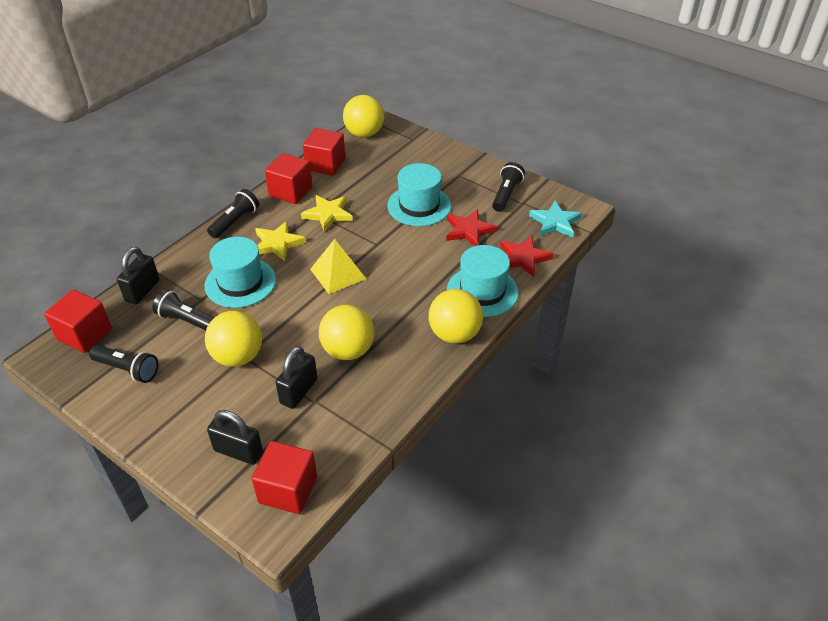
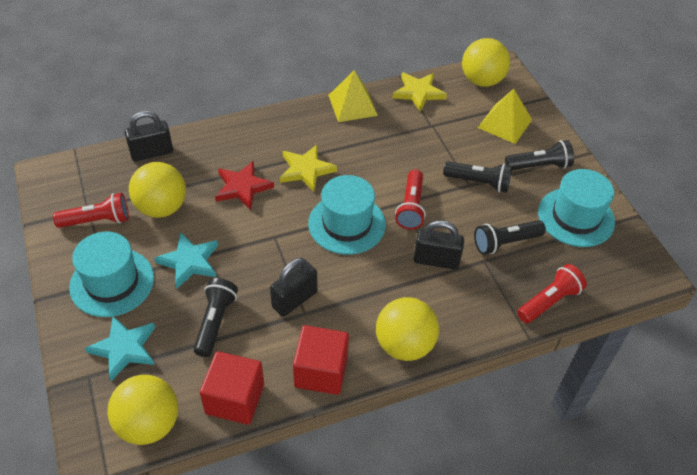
red cube: 4 -> 2
red flashlight: 0 -> 3
red star: 2 -> 1
turquoise star: 1 -> 2
yellow pyramid: 1 -> 2

